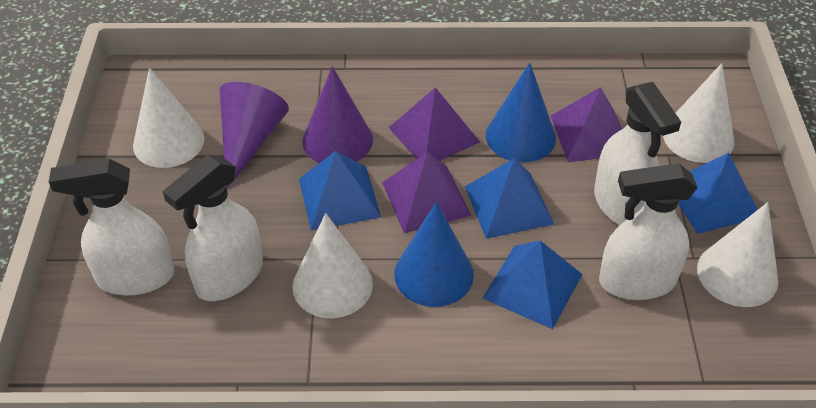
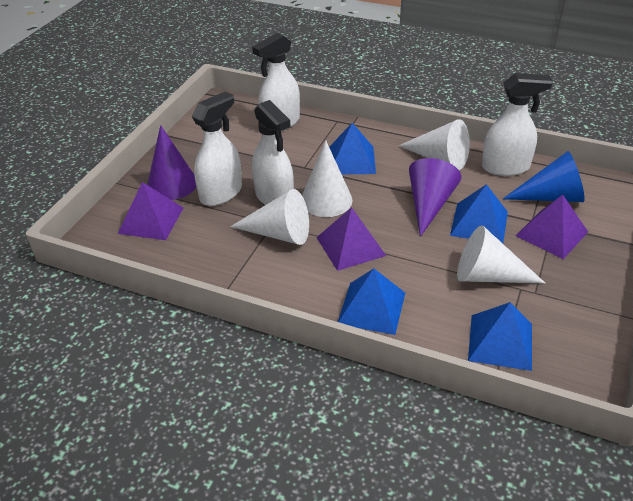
blue cone: 2 -> 1

